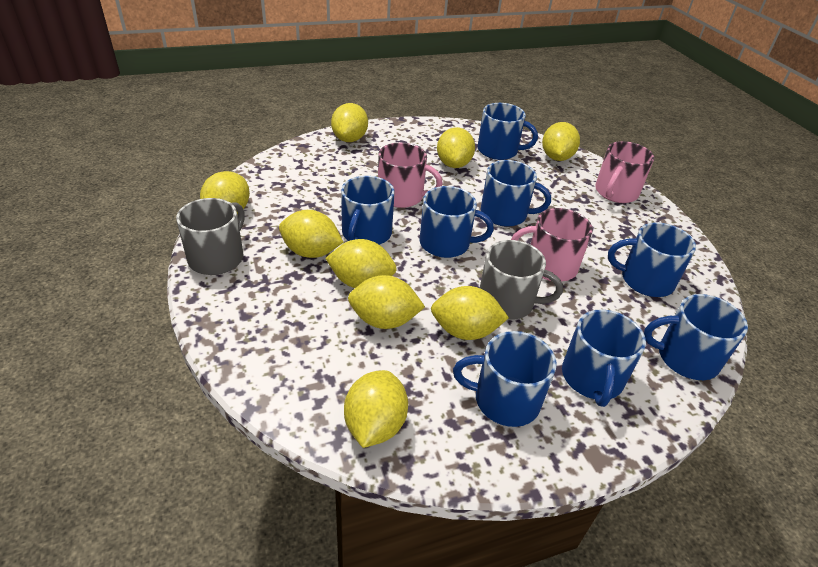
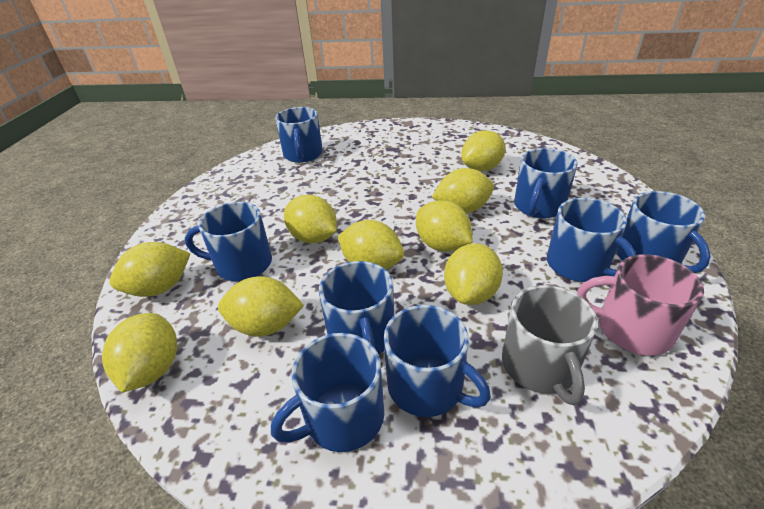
grey mug: 2 -> 1
pink mug: 3 -> 1

